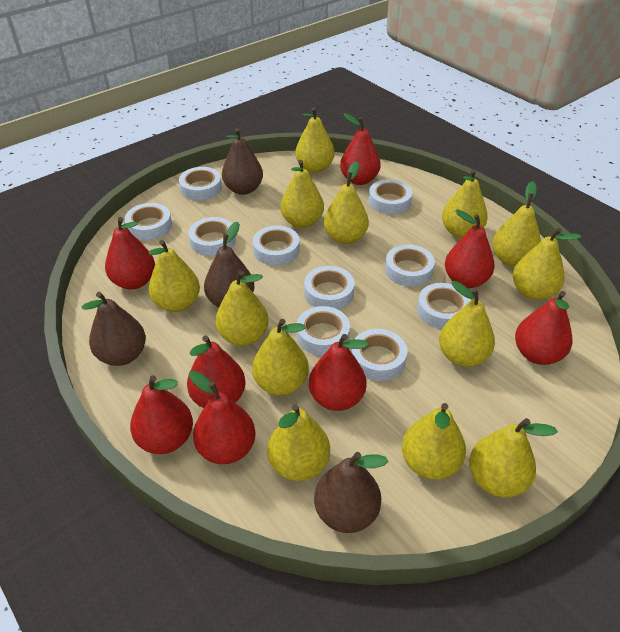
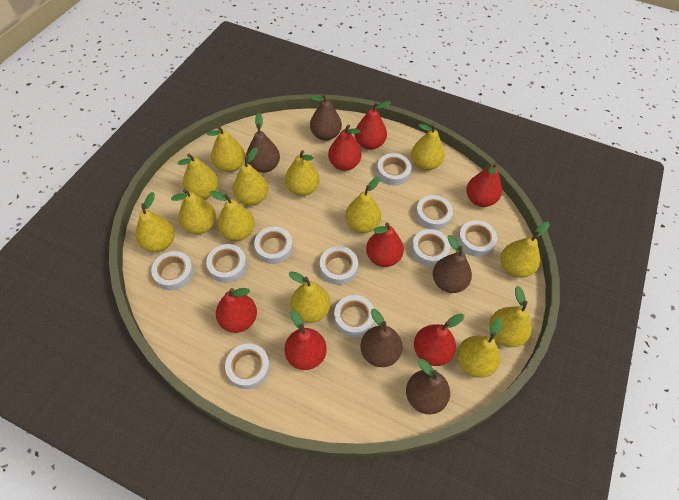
brown pear: 4 -> 5
red pear: 8 -> 7

